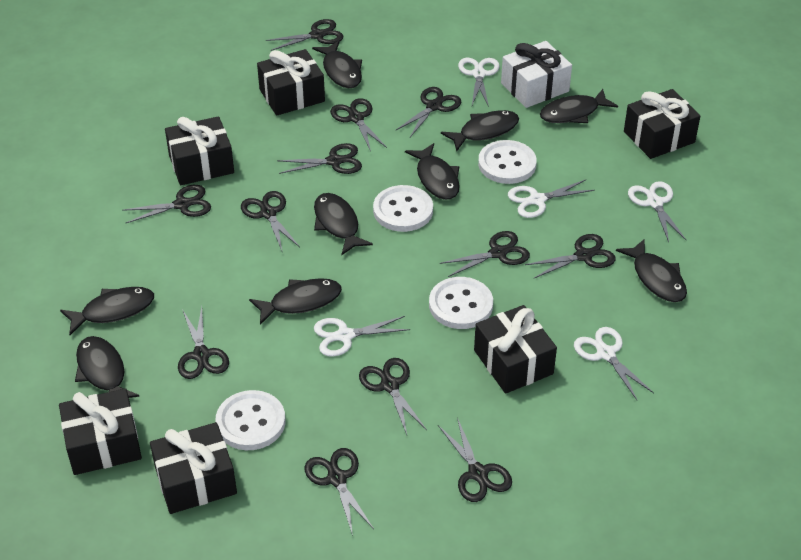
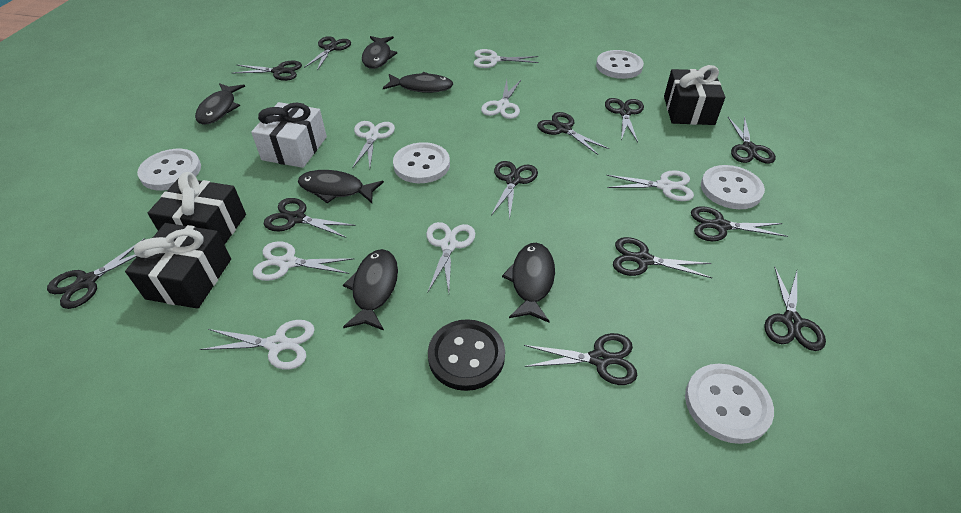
black button: 0 -> 1
black fish: 9 -> 6
black gift: 6 -> 3
white button: 4 -> 5
white scissors: 5 -> 7

